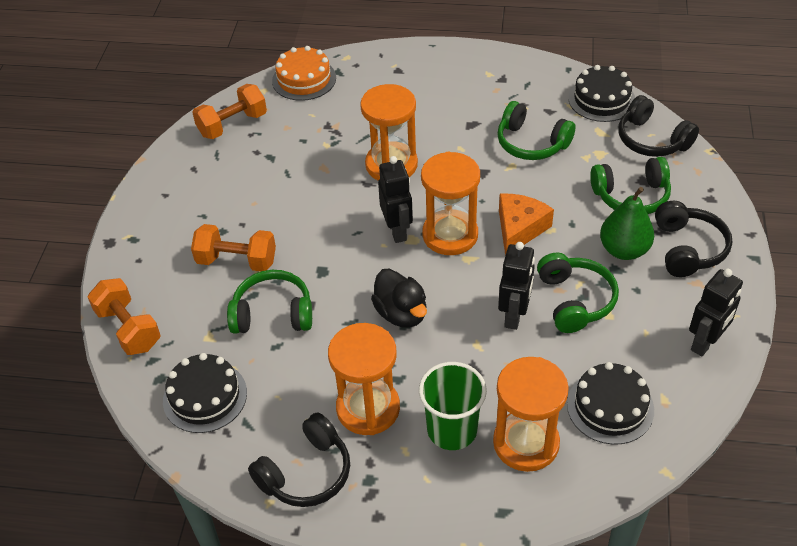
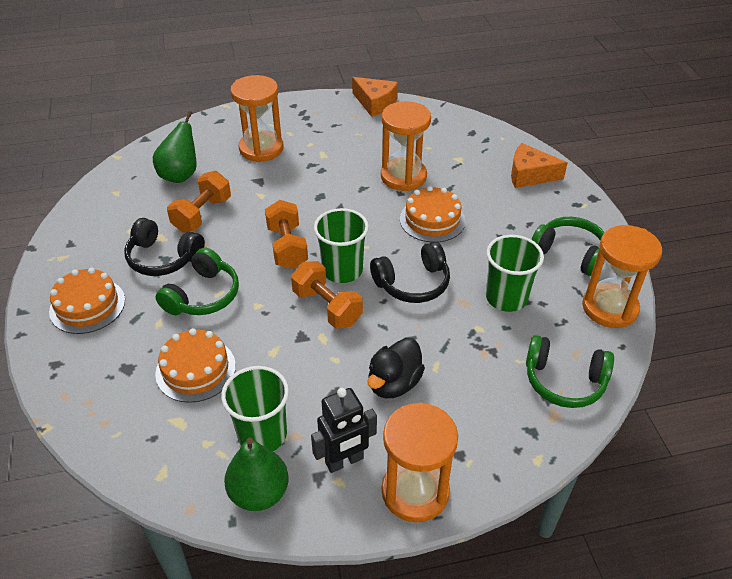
black cake: 3 -> 0
black headphones: 3 -> 2
black robot: 3 -> 1
green cup: 1 -> 3
green headphones: 4 -> 3
green pear: 1 -> 2
orange cake: 1 -> 3
orange cheese: 1 -> 2

